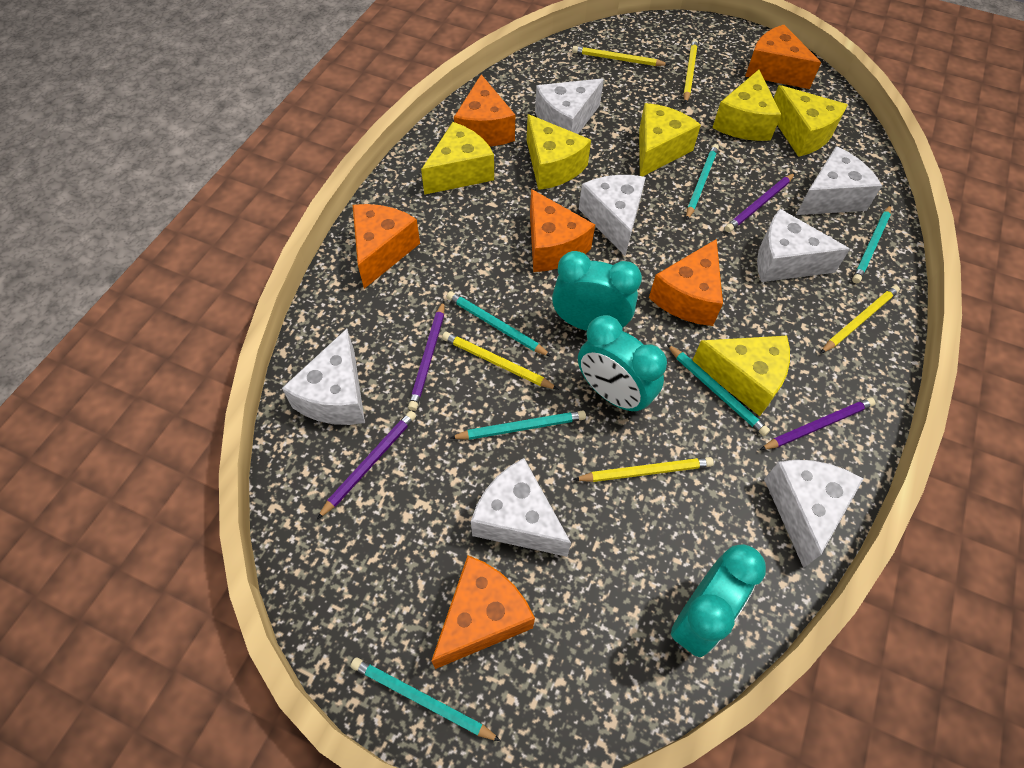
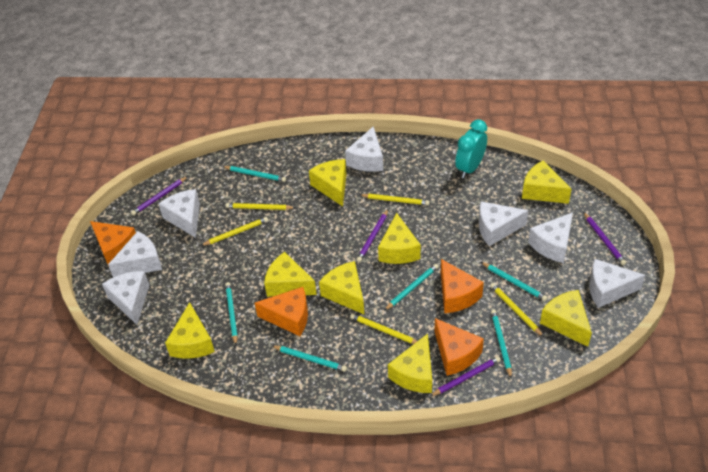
orange cheese: 6 -> 4
turquoise clock: 3 -> 1
yellow cheese: 6 -> 8

